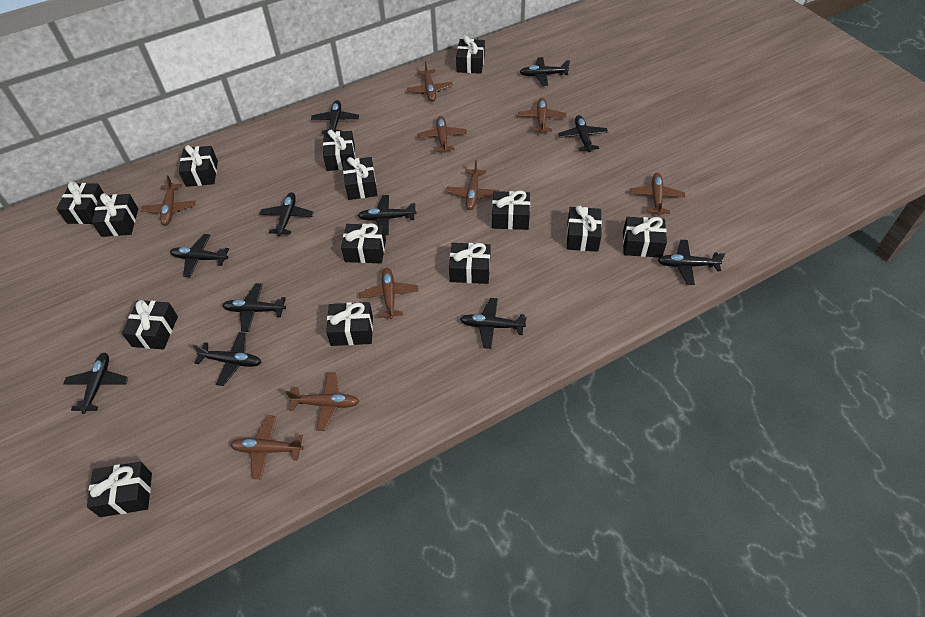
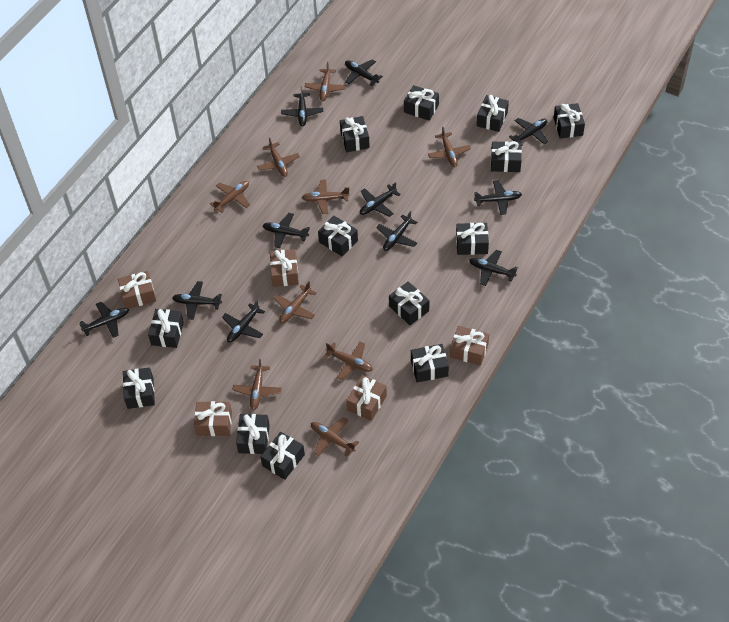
black gift: 14 -> 13
brown gift: 0 -> 5

